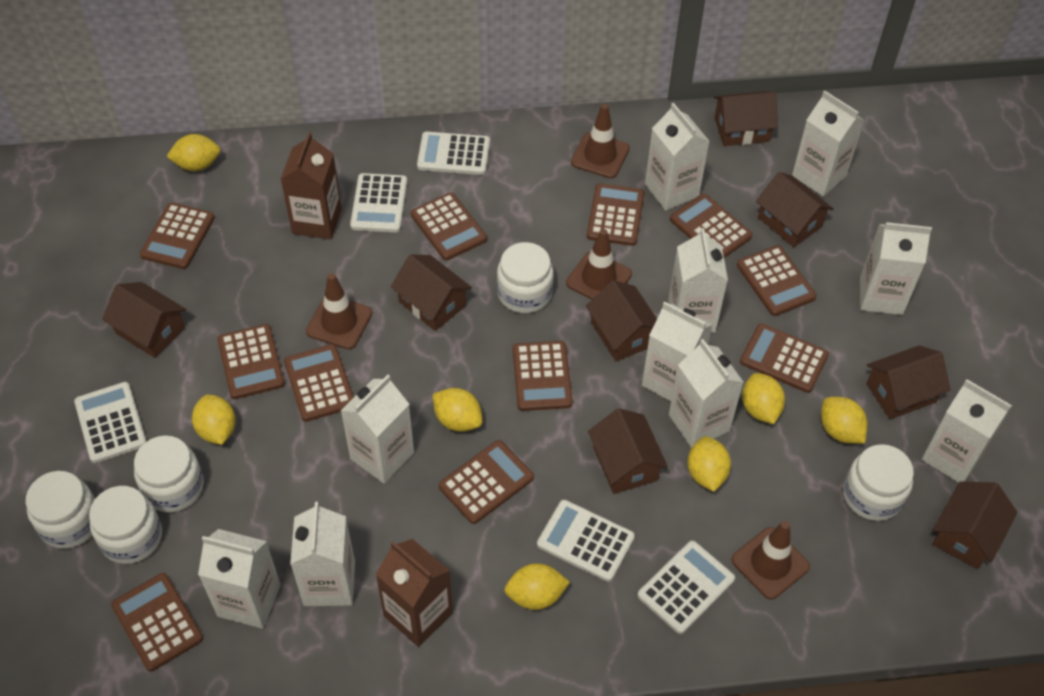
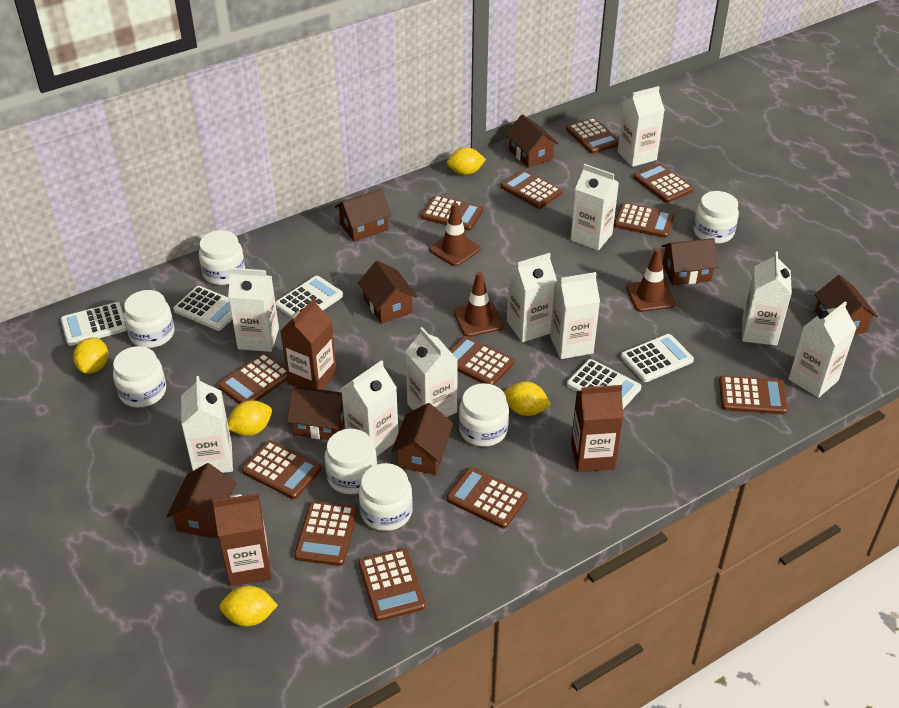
brown calculator: 11 -> 12
brown carton: 2 -> 3
brown traffic cone: 4 -> 3
white jar: 5 -> 7
yellow lemon: 7 -> 5

